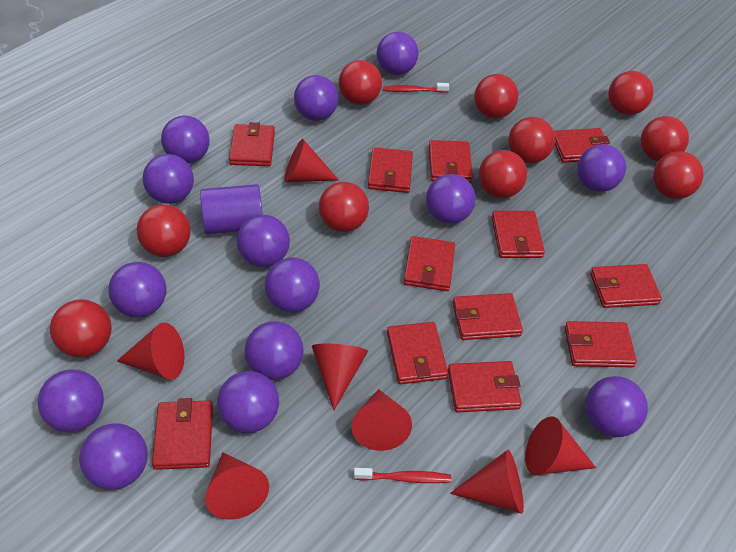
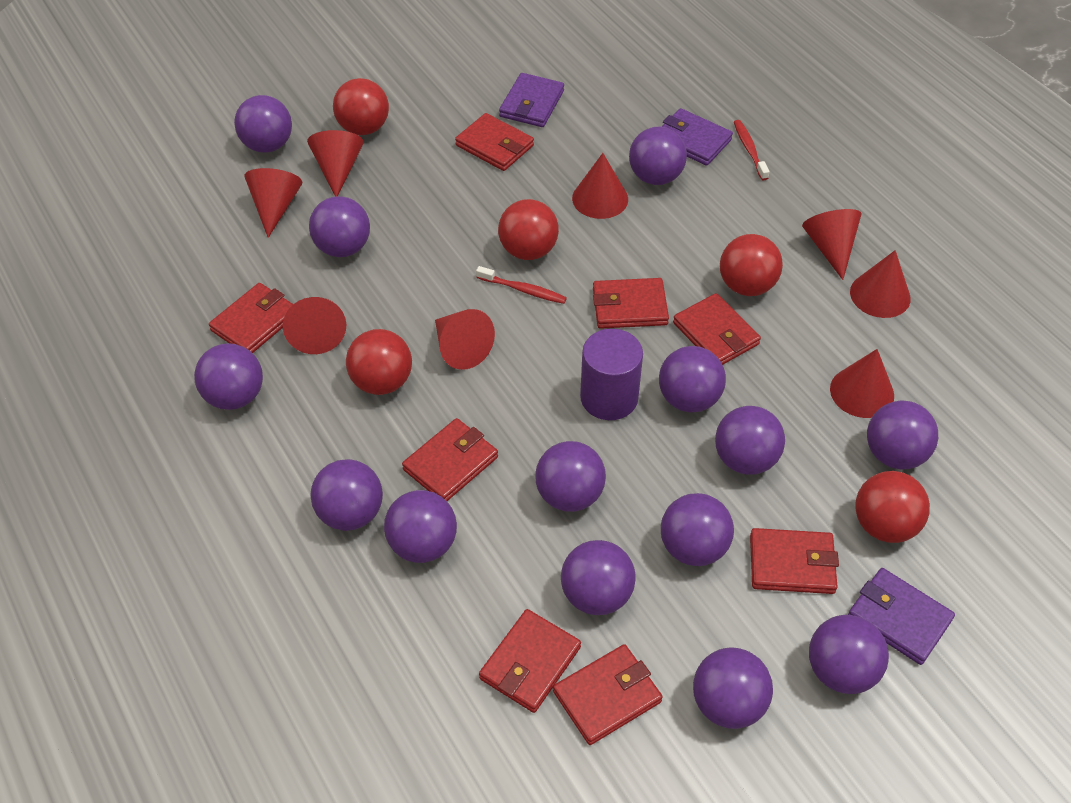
purple wallet: 0 -> 3
red ball: 10 -> 5
red cone: 7 -> 8
red wallet: 12 -> 8

